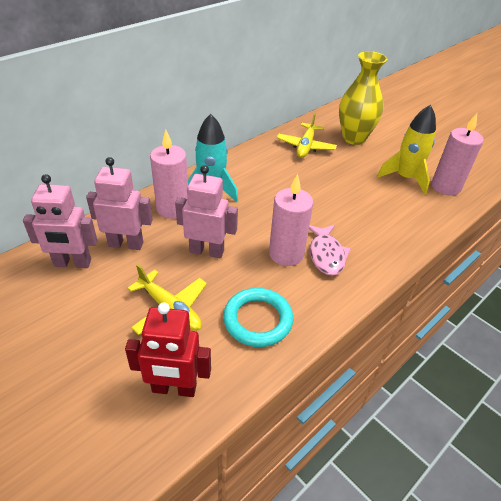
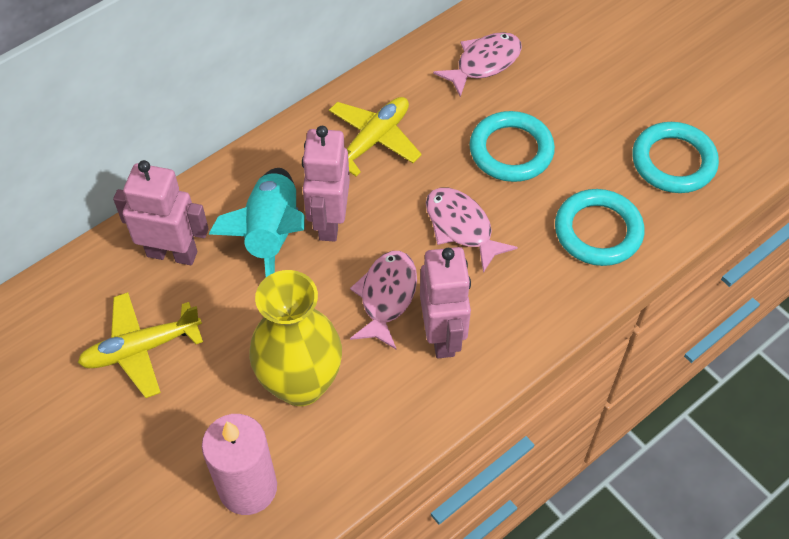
pink candle: 3 -> 1
pink fish: 1 -> 3
red robot: 1 -> 0
turquoise ring: 1 -> 3
yellow rocket: 1 -> 0

